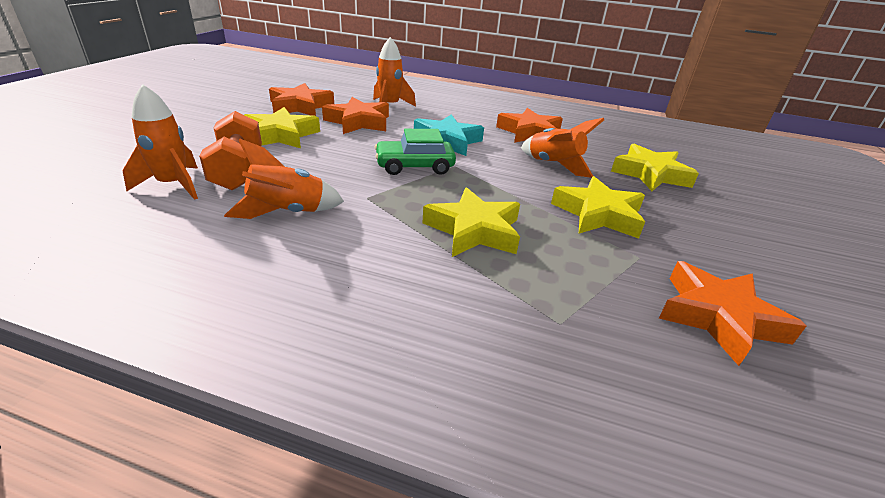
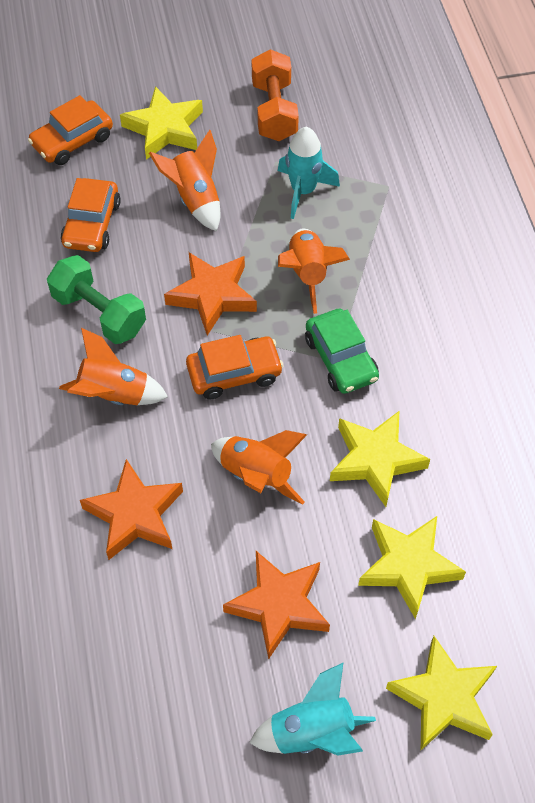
green dumbbell: 0 -> 1
orange car: 0 -> 3
orange star: 4 -> 3
turquoise rocket: 0 -> 2
turquoise star: 1 -> 0

